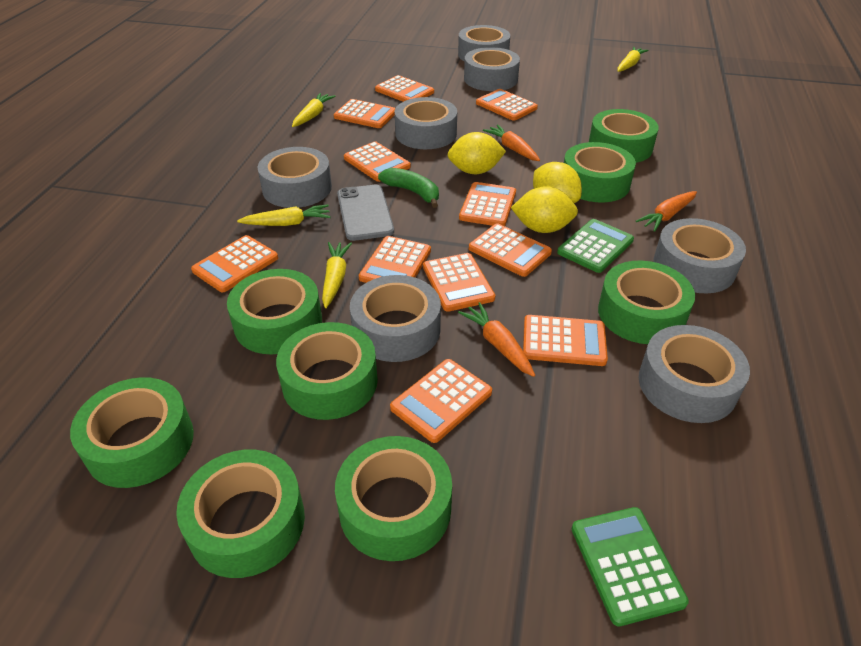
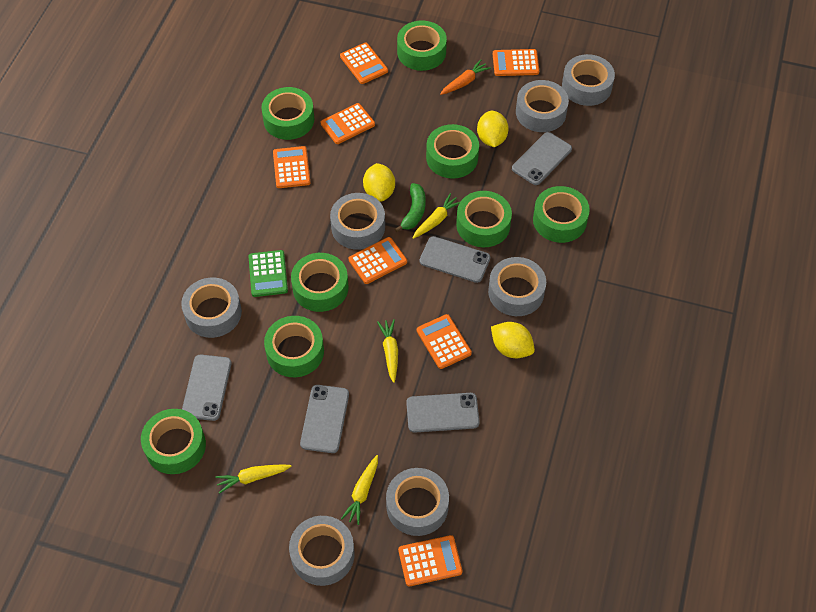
green calculator: 2 -> 1
grey phone: 1 -> 5
orange calculator: 11 -> 7
orange carrot: 3 -> 1

